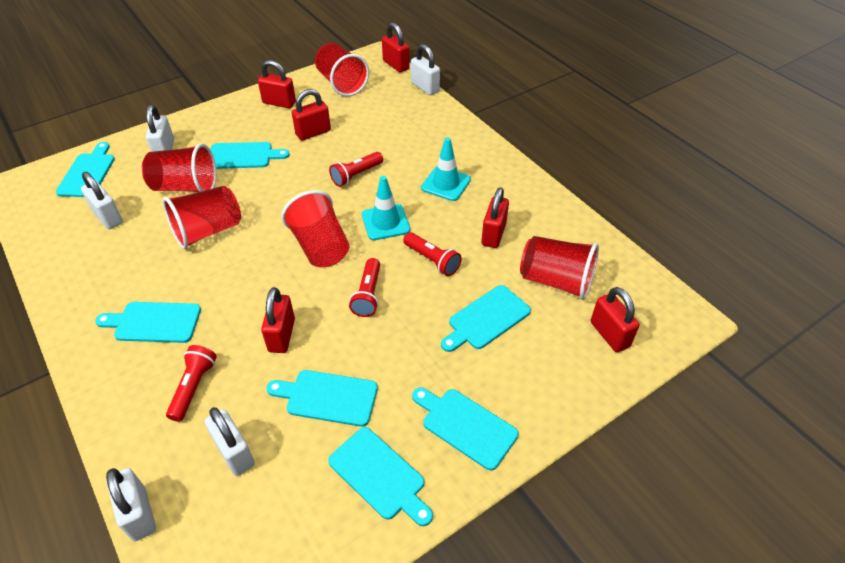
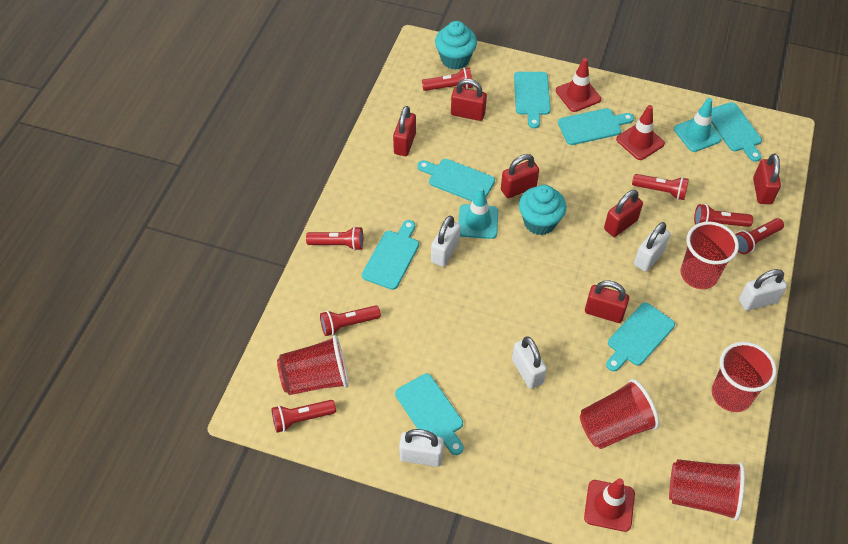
red flashlight: 4 -> 7
red traffic cone: 0 -> 3
turquoise cupcake: 0 -> 2

